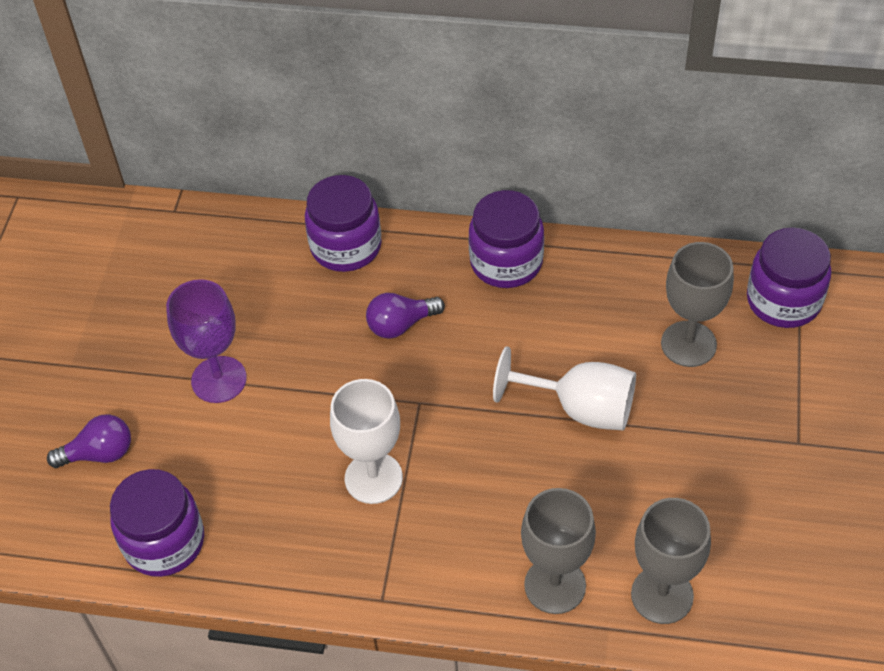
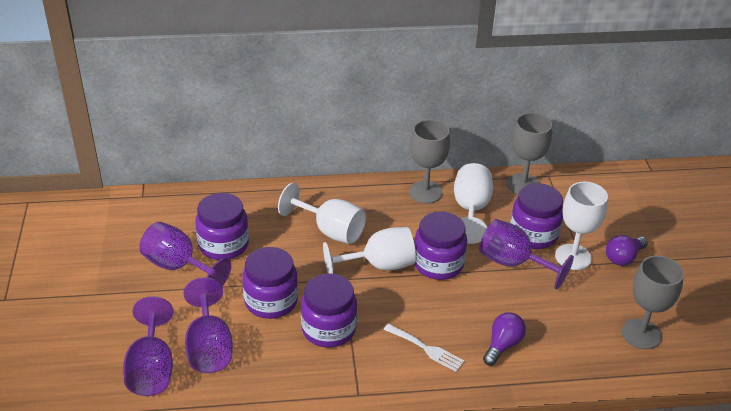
purple goblet: 1 -> 4
purple jar: 4 -> 5
white fork: 0 -> 1
white goblet: 2 -> 4

